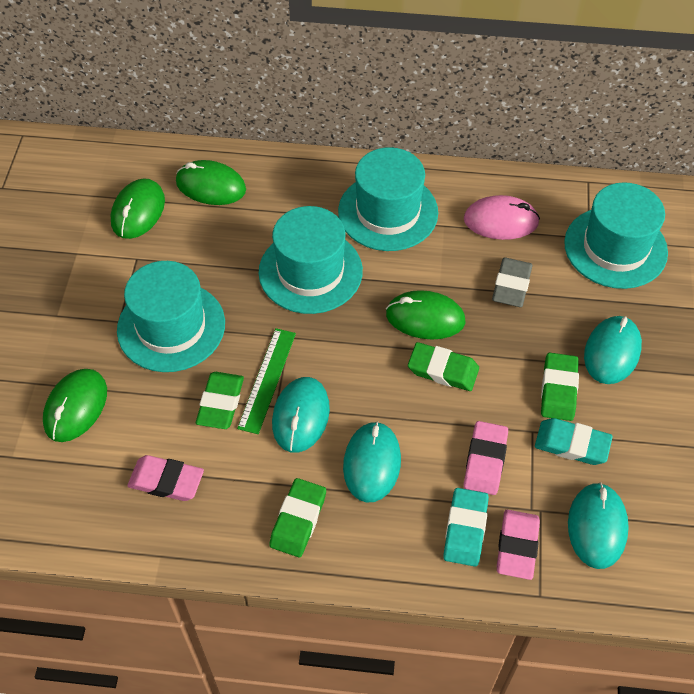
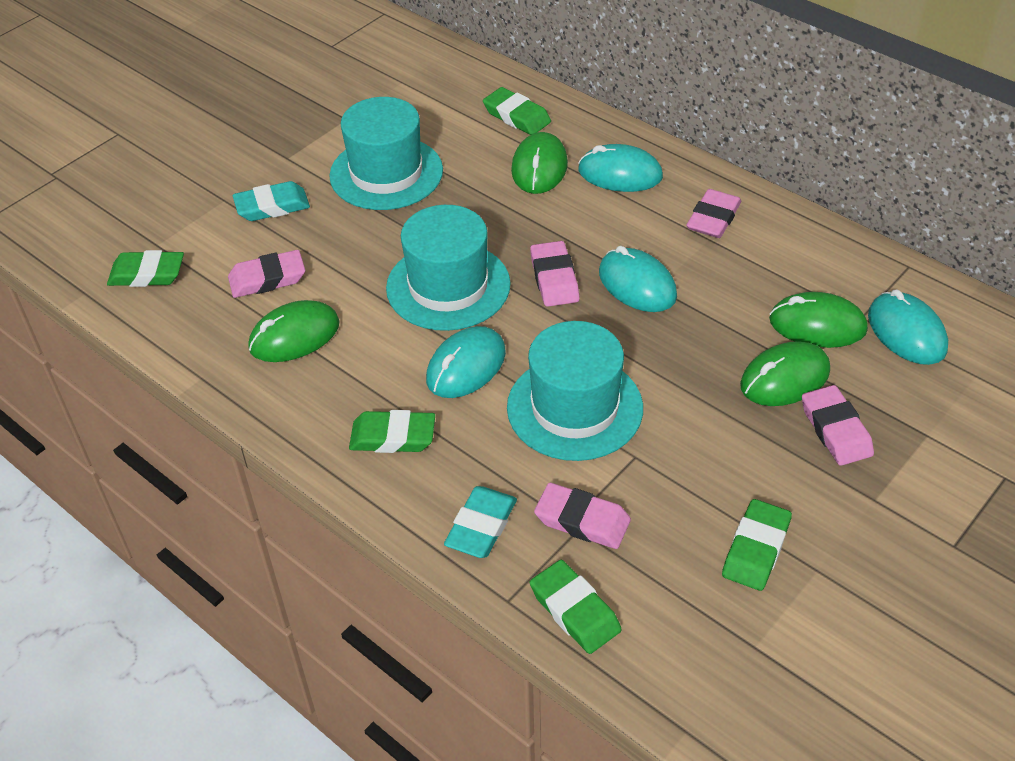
green eraser: 4 -> 5
green ruler: 1 -> 0
grey eraser: 1 -> 0
pink eraser: 3 -> 5
pink mouse: 1 -> 0
turquoise hat: 4 -> 3

